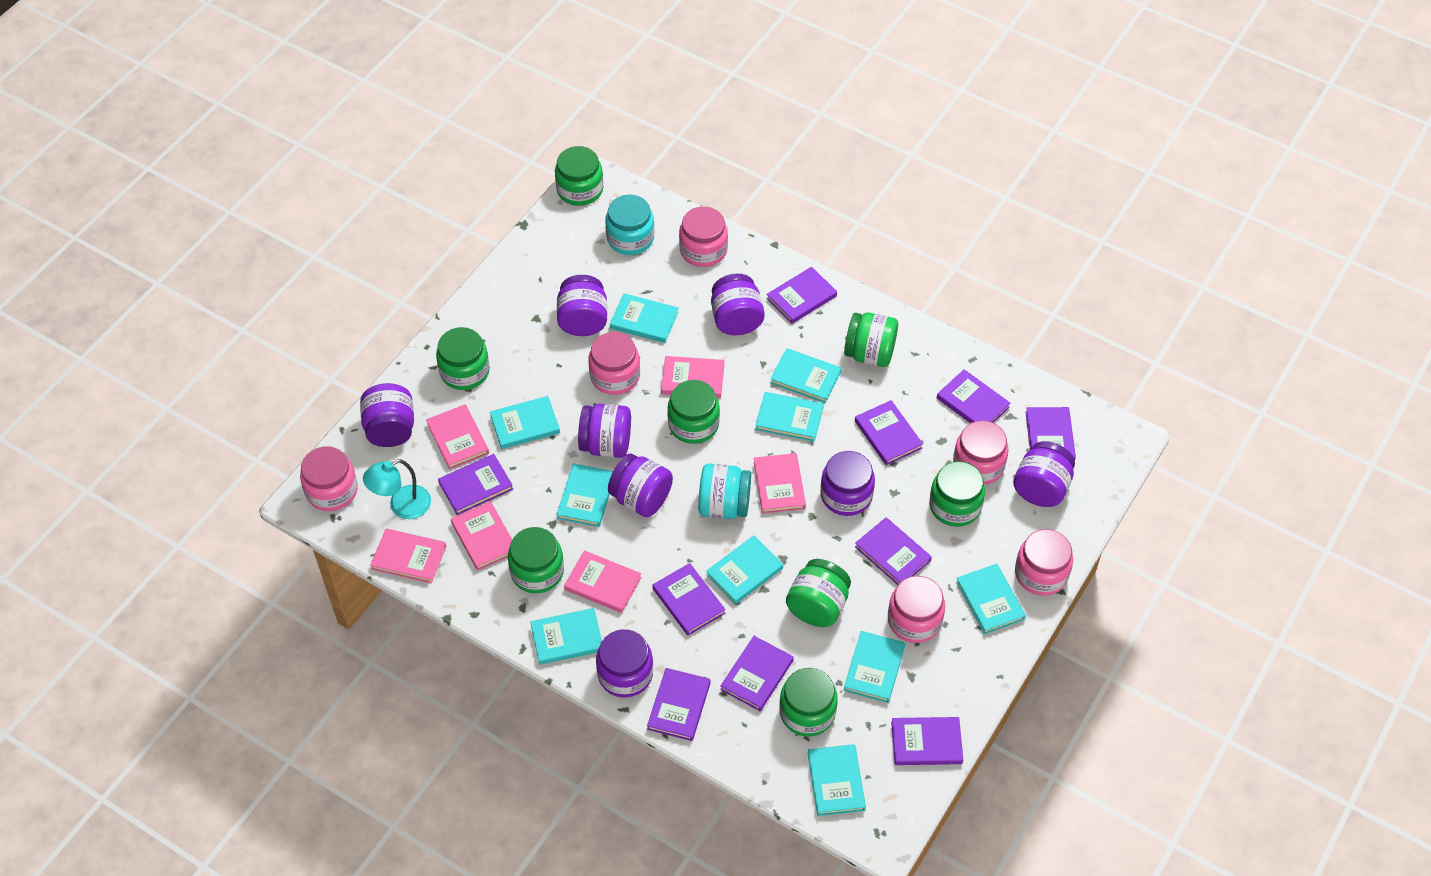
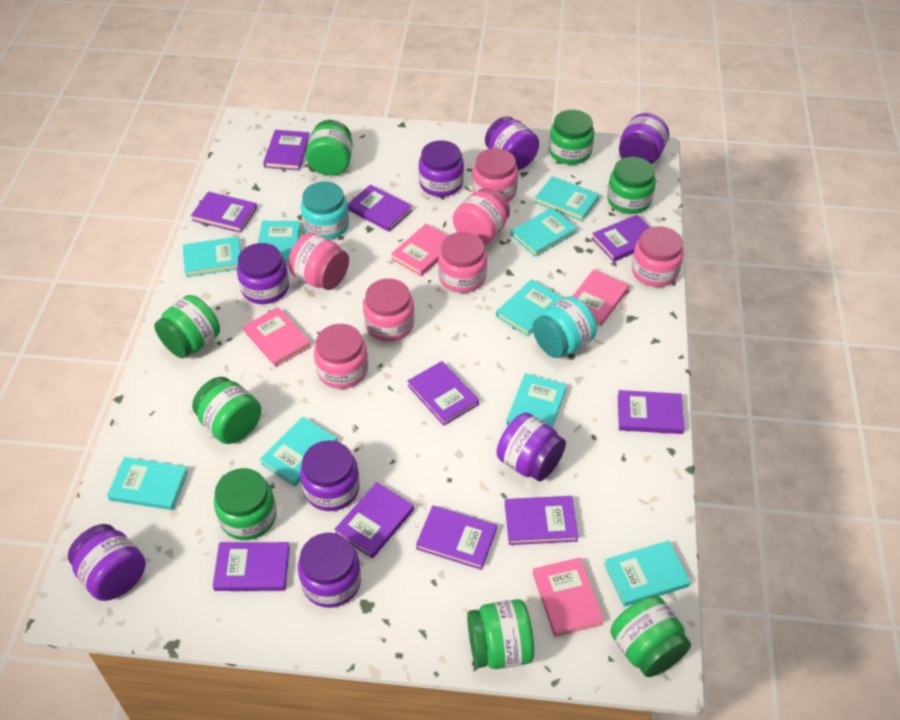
pink book: 6 -> 4
pink jar: 6 -> 7
turquoise book: 10 -> 9
turquoise lamp: 1 -> 0

